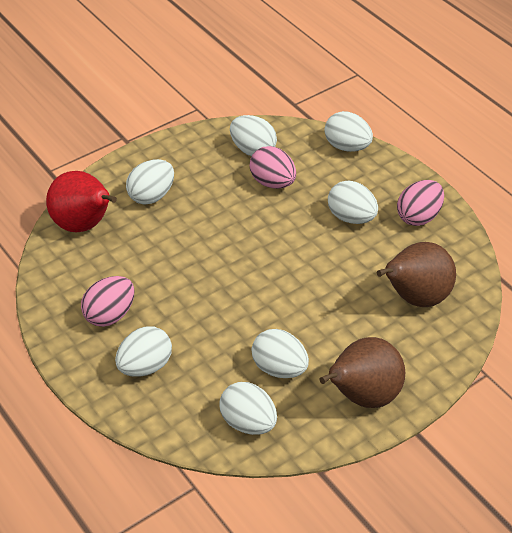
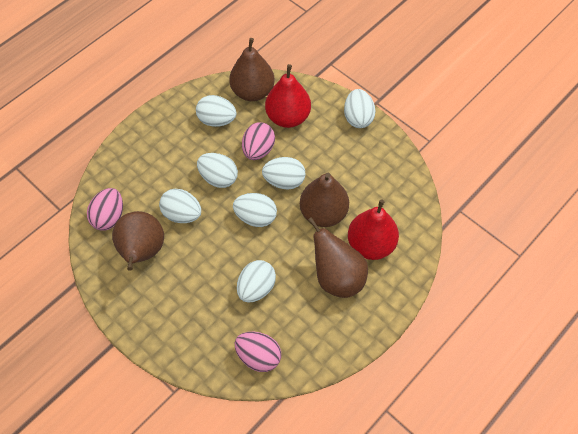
brown pear: 2 -> 4
red pear: 1 -> 2

